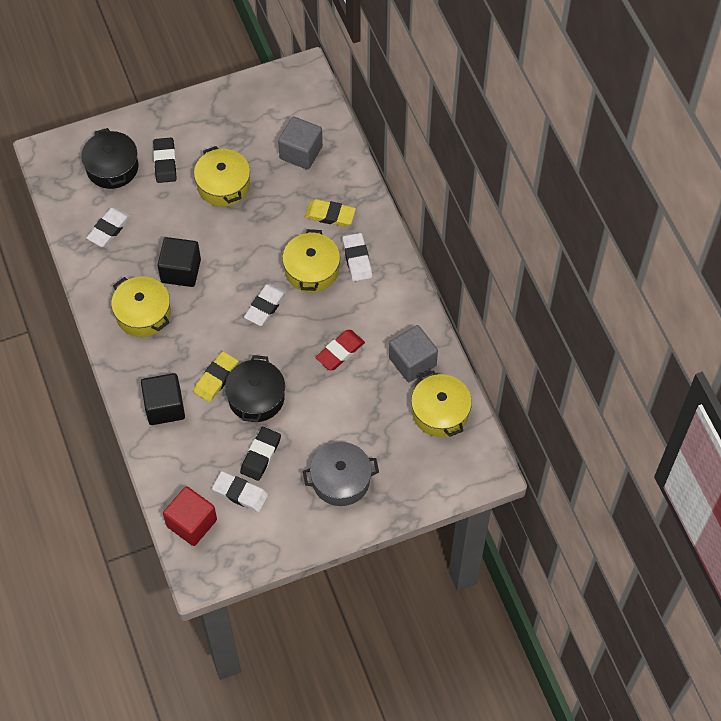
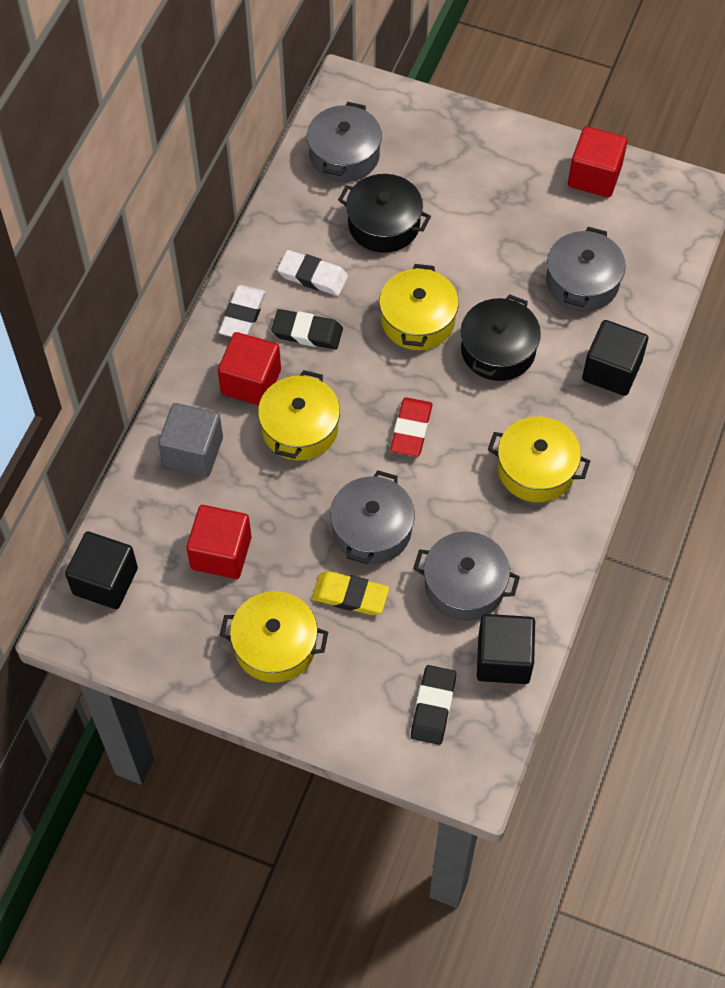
black cube: 2 -> 3
grey cube: 2 -> 1
grey pot: 1 -> 4
red cube: 1 -> 3
white eraser: 4 -> 2
yellow eraser: 2 -> 1

